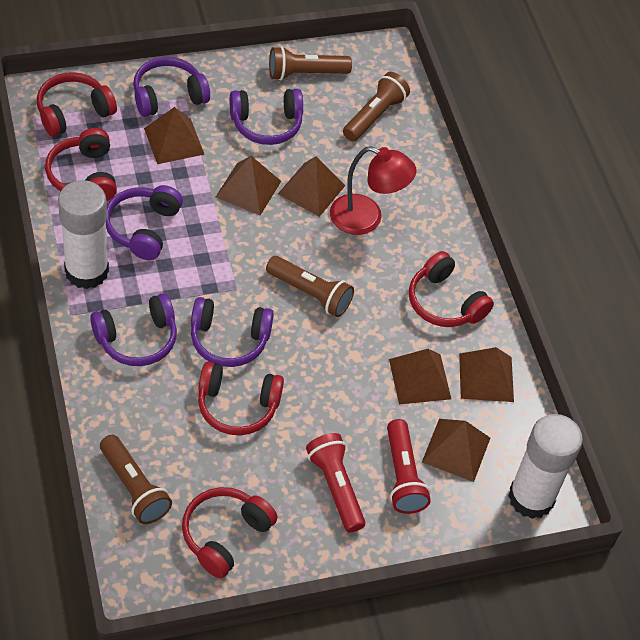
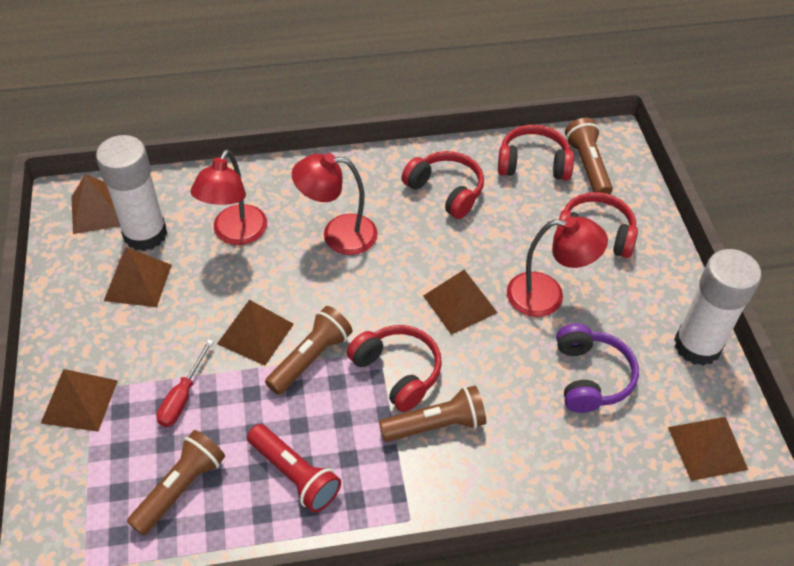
purple headphones: 5 -> 1
red flashlight: 2 -> 1
red headphones: 5 -> 4
red lamp: 1 -> 3
red screwdriver: 0 -> 1

